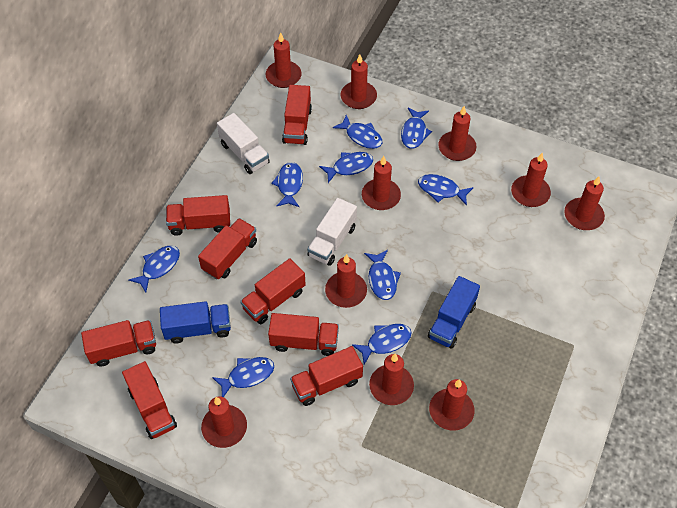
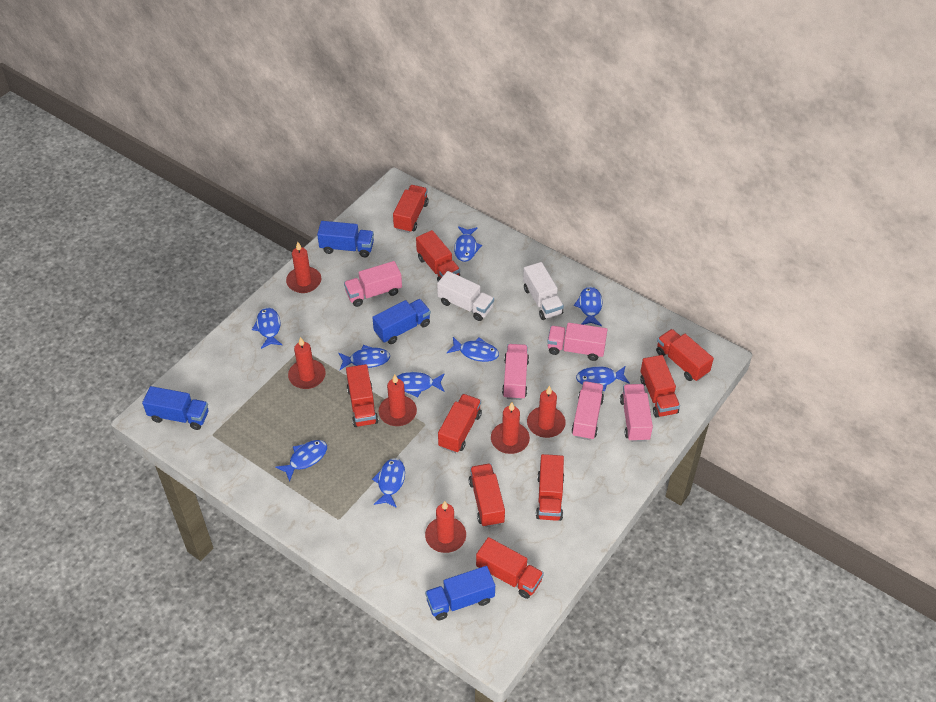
blue truck: 2 -> 4
pink truck: 0 -> 5
red candle: 10 -> 6
red truck: 8 -> 9

